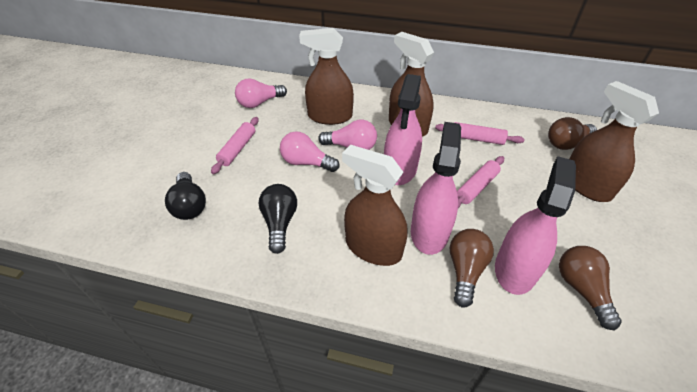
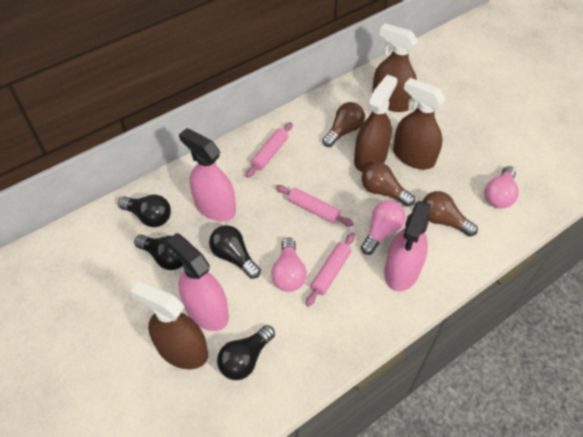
black light bulb: 2 -> 4

